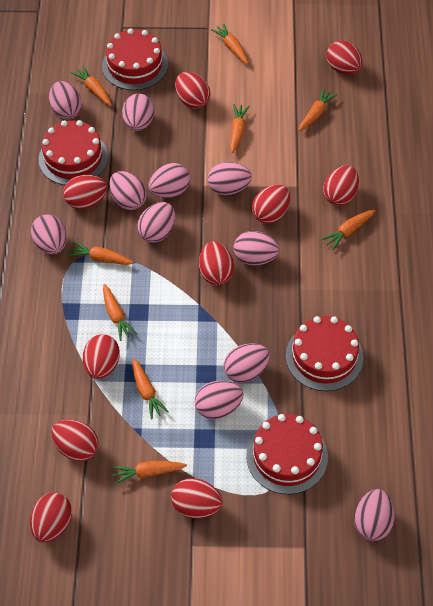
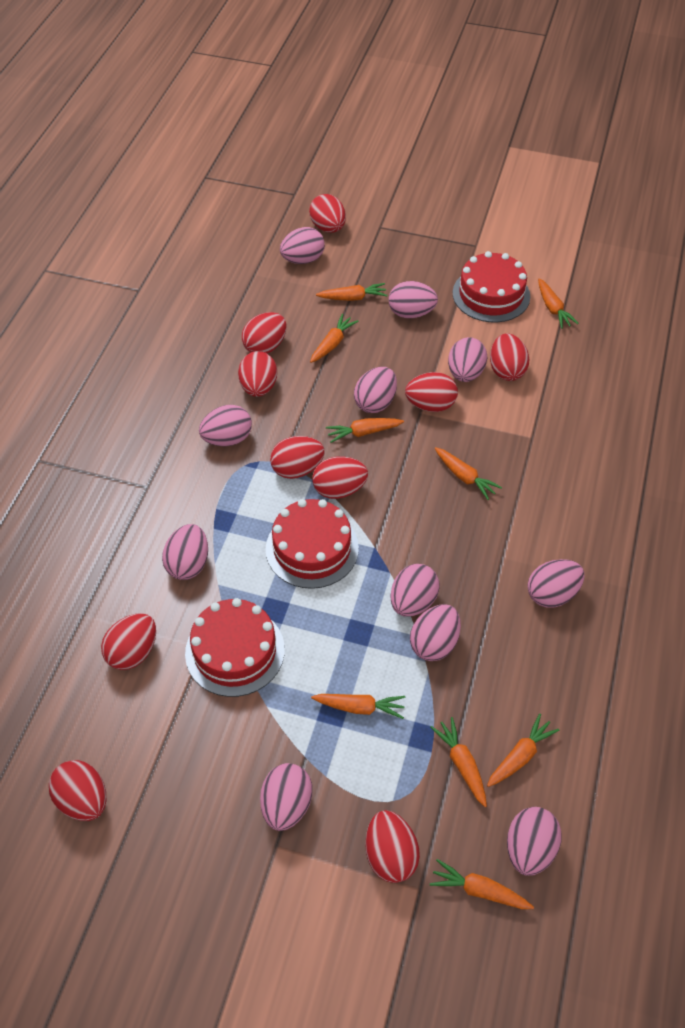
red cake: 4 -> 3

